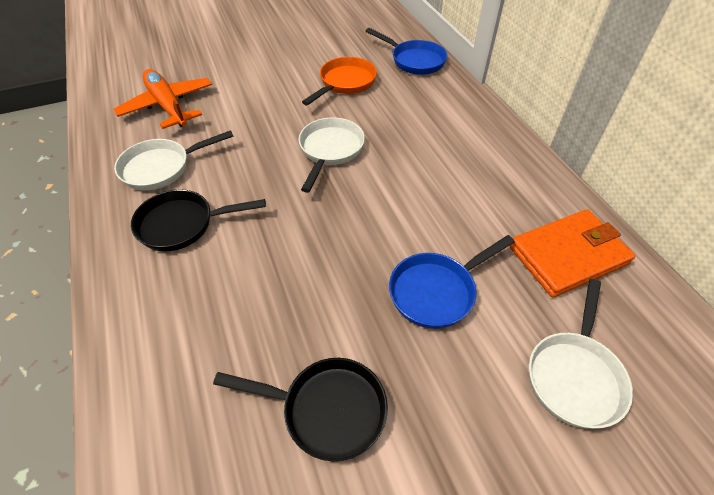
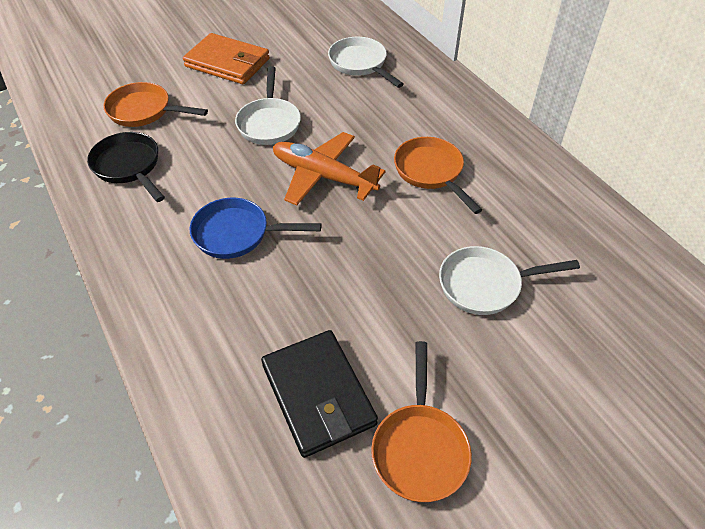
black pan: 2 -> 1
black wallet: 0 -> 1
blue pan: 2 -> 1
orange pan: 1 -> 3

